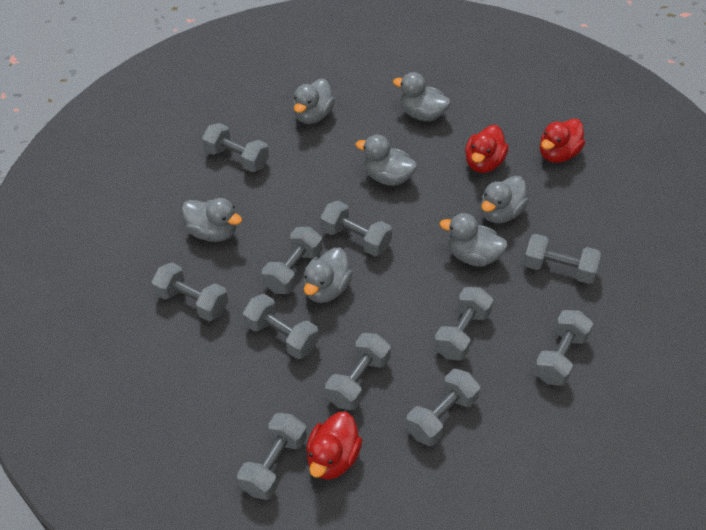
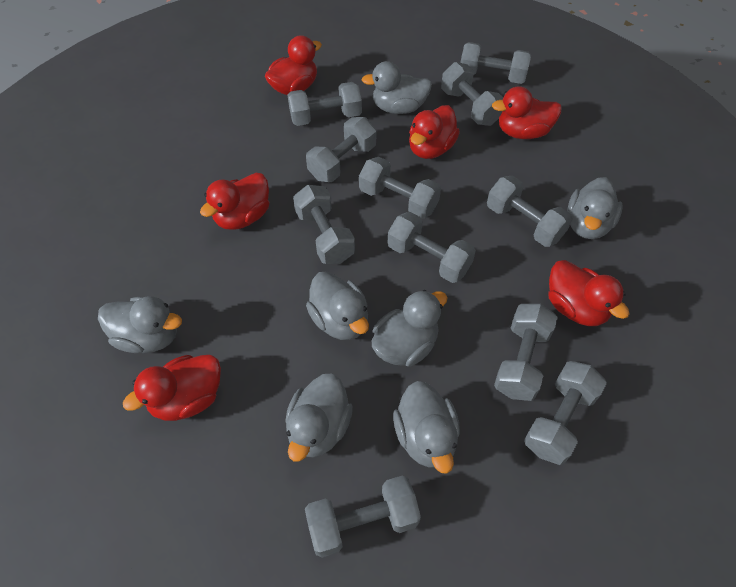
red duck: 3 -> 6

